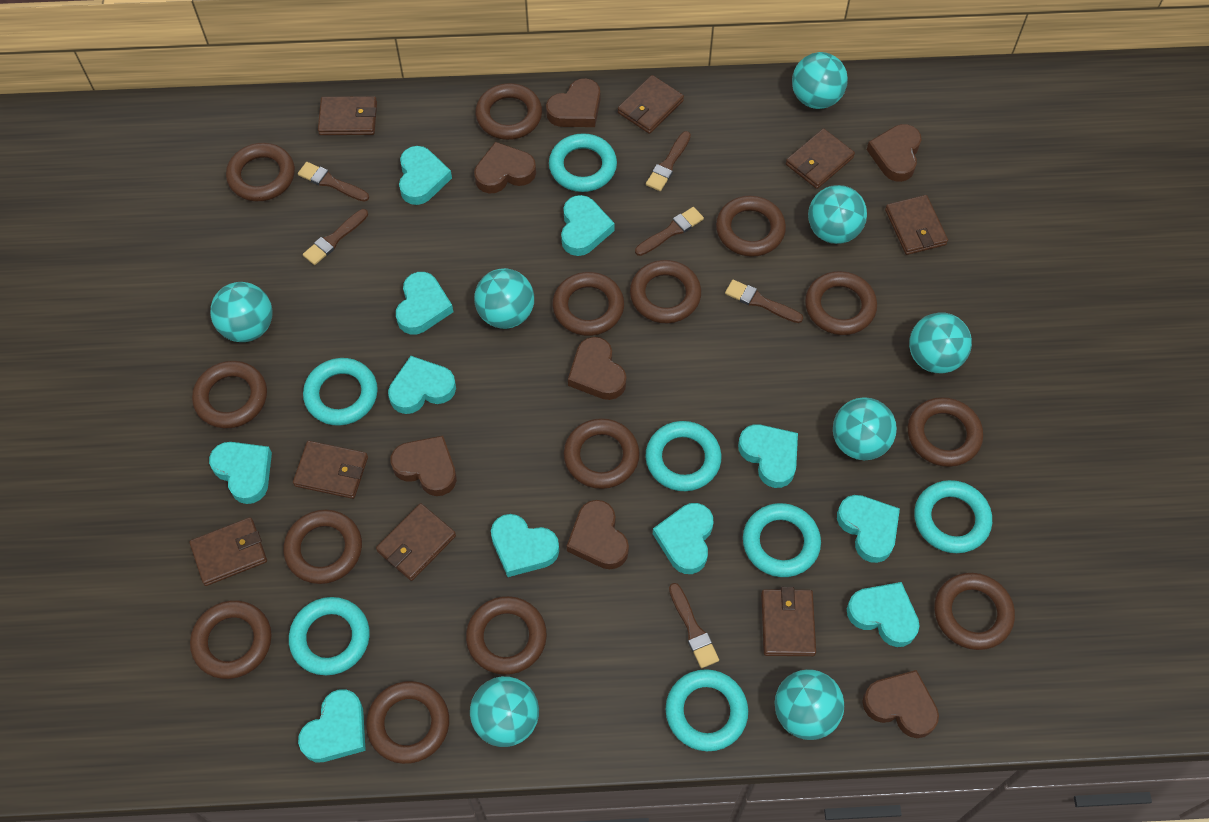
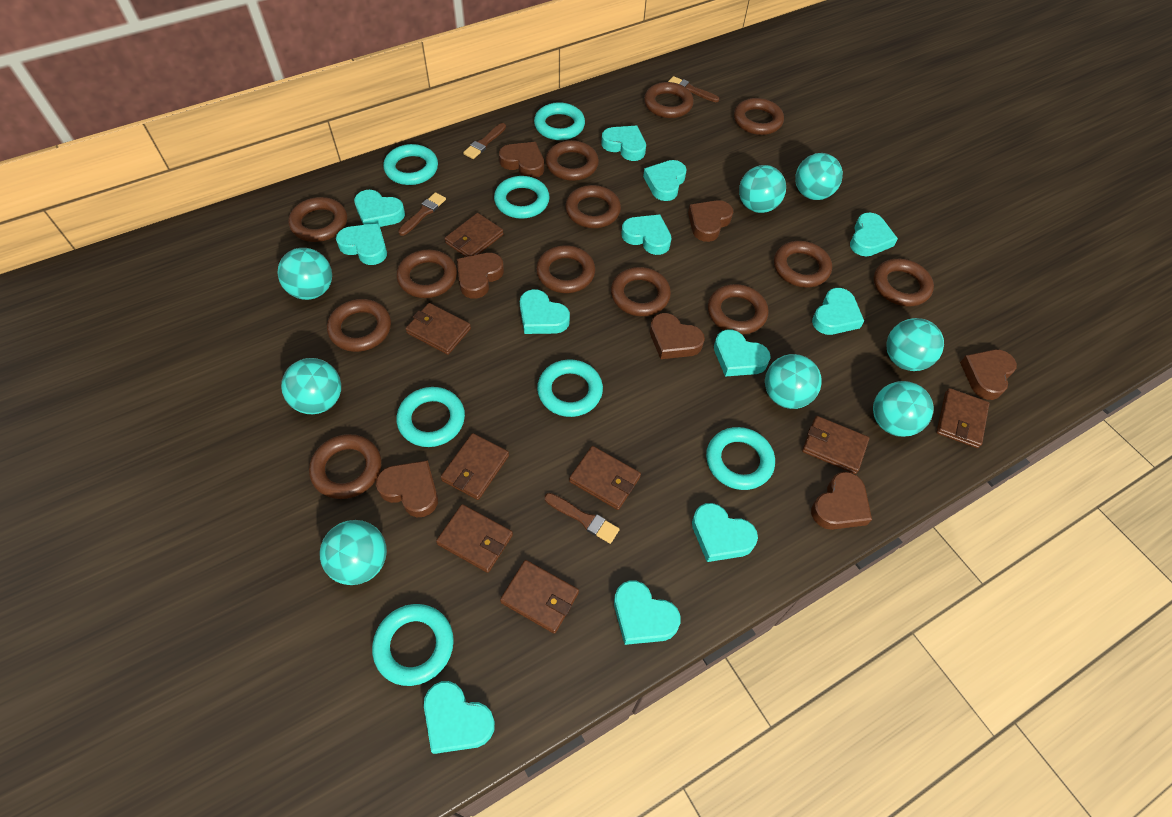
brown brush: 6 -> 4
brown ring: 14 -> 13
turquoise heart: 11 -> 12

